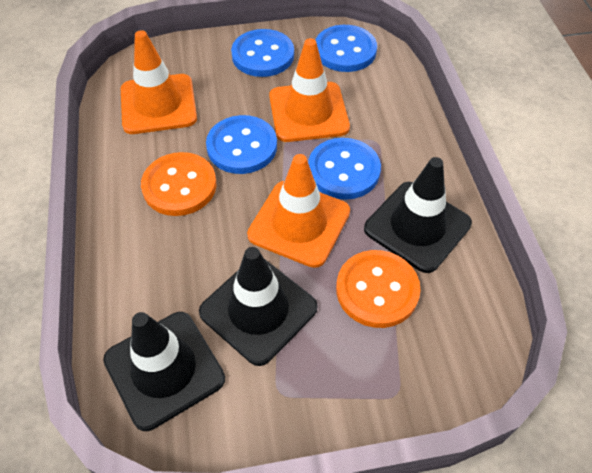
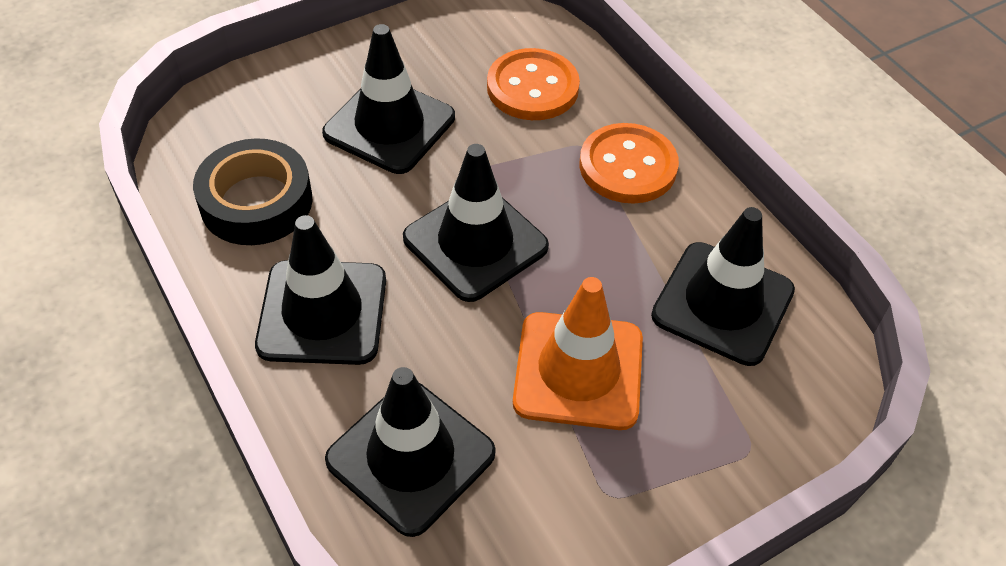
black tape: 0 -> 1
black traffic cone: 3 -> 5
blue button: 4 -> 0
orange traffic cone: 3 -> 1

